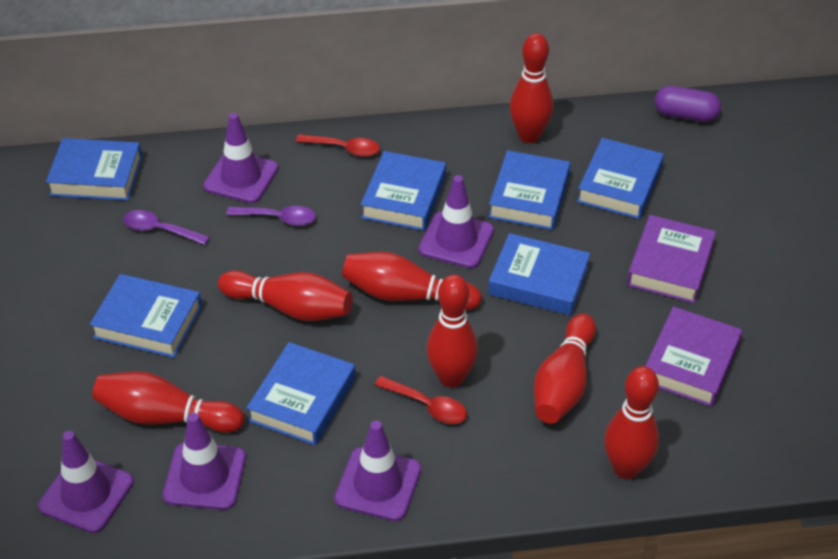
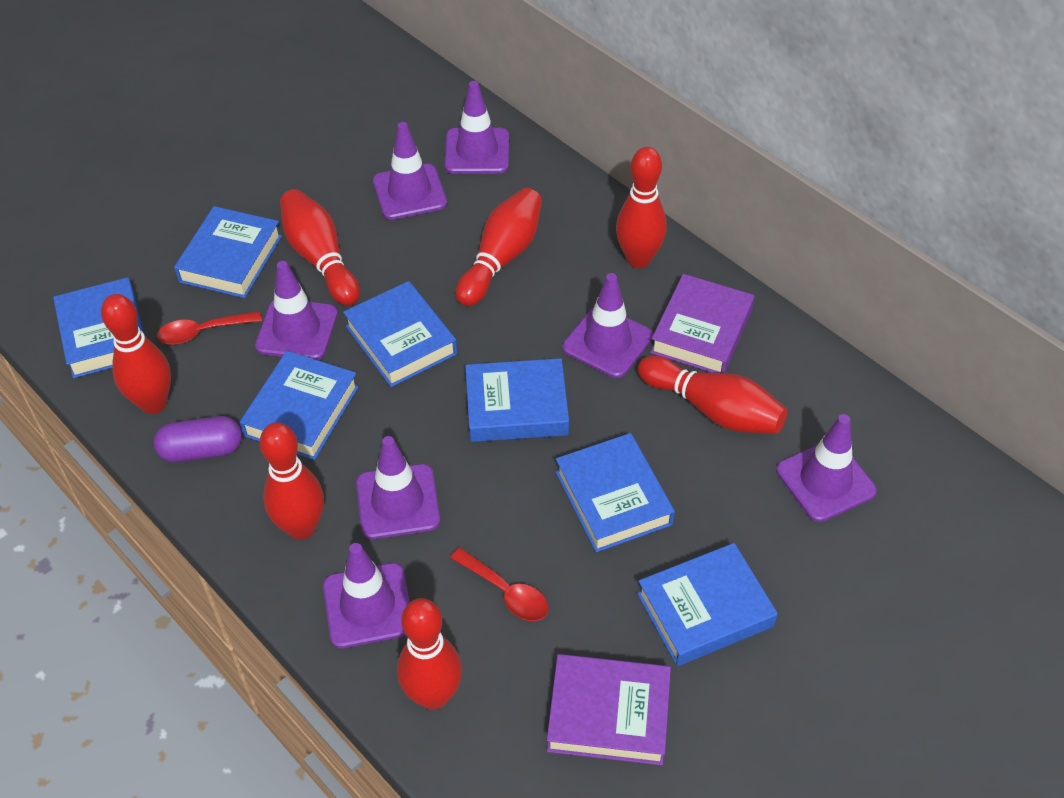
purple spoon: 2 -> 0
purple traffic cone: 5 -> 7

